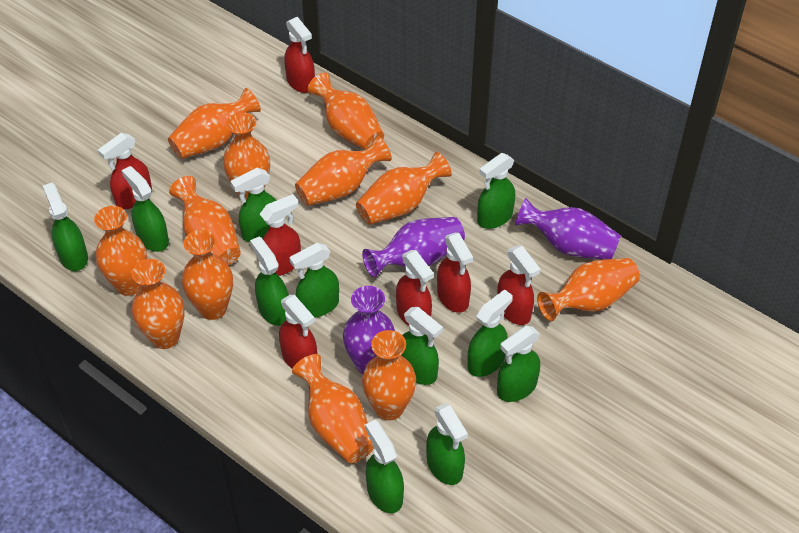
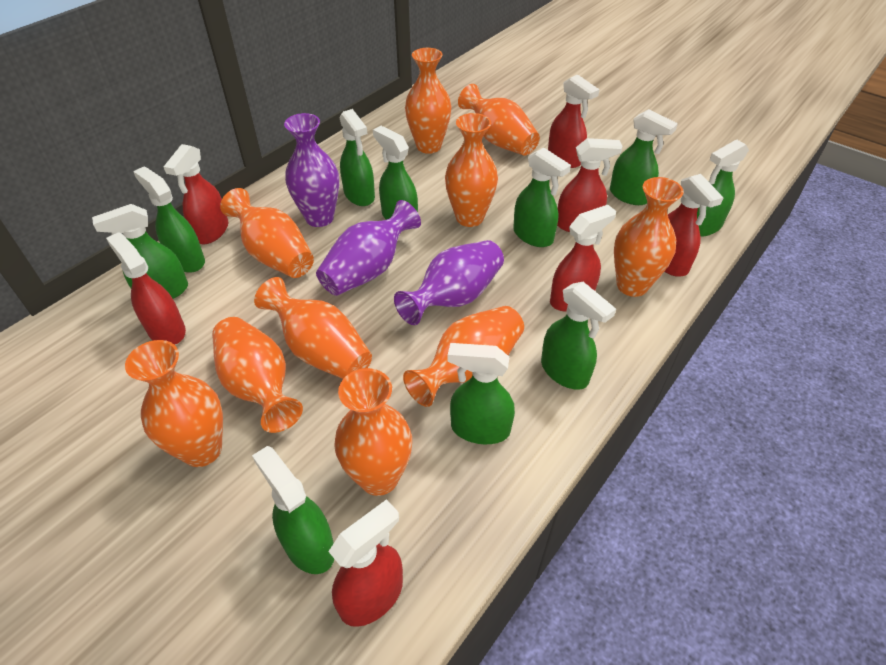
green spray bottle: 11 -> 10
orange vase: 12 -> 10

